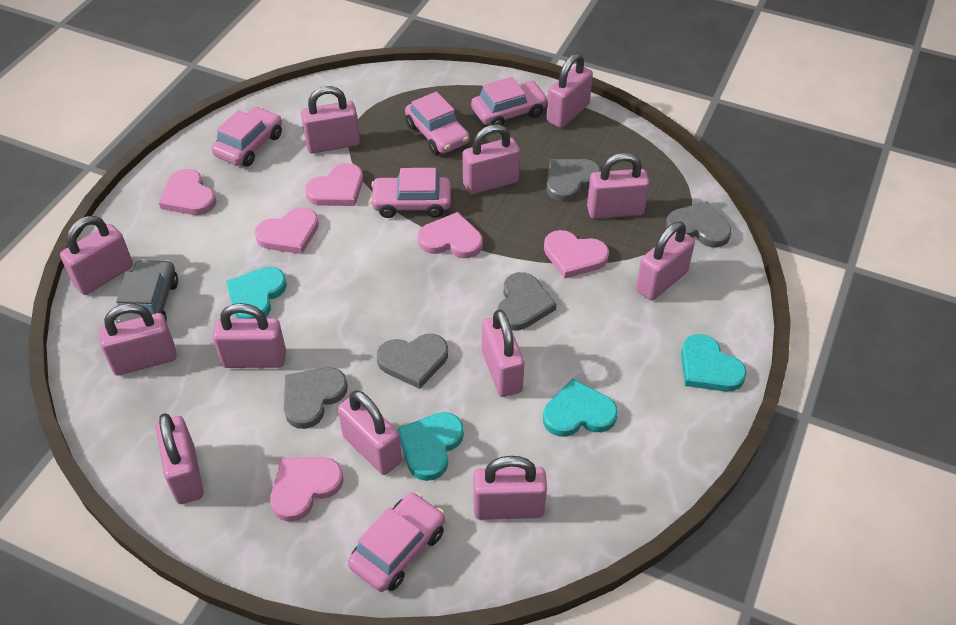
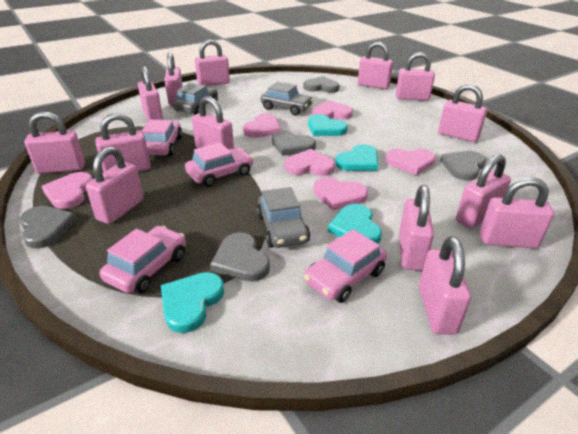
grey car: 1 -> 3
pink car: 5 -> 4
pink padlock: 12 -> 14

